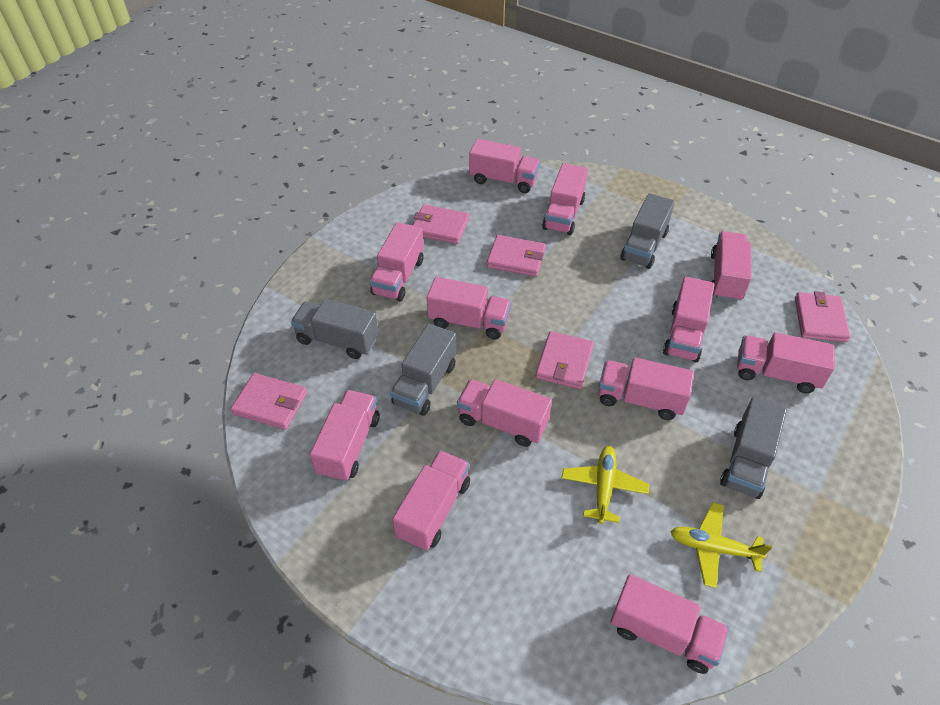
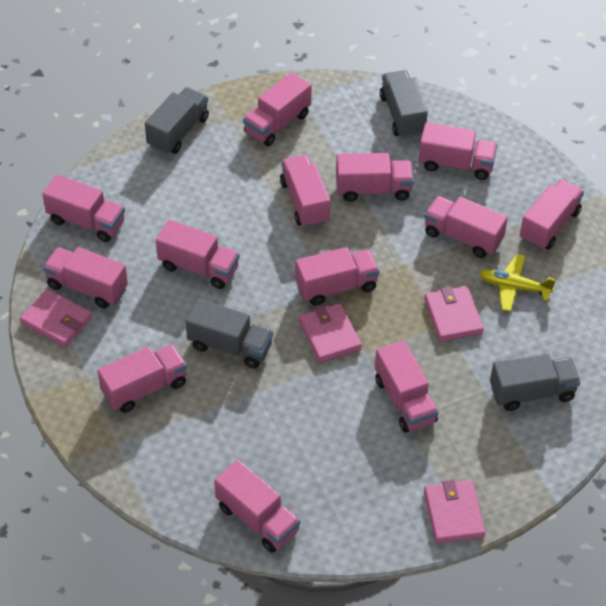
pink truck: 12 -> 13
pink wallet: 5 -> 4
yellow plane: 2 -> 1

